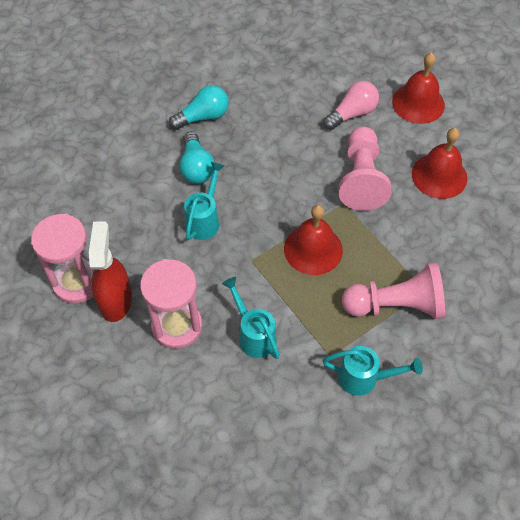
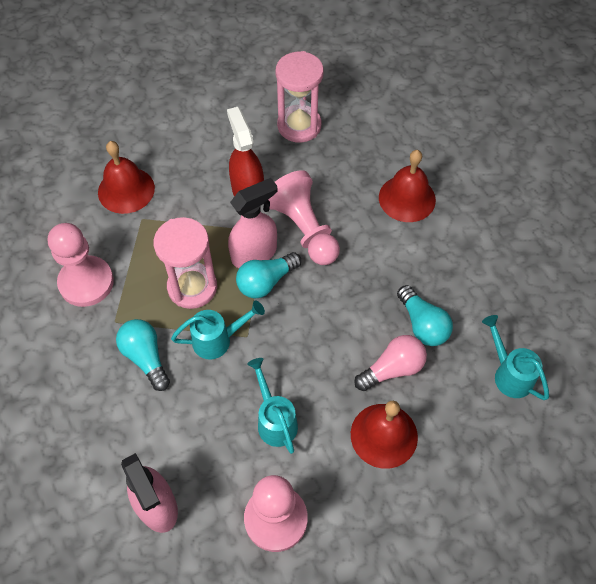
pink pawn: 2 -> 3
pink spray bottle: 0 -> 2
turquoise light bulb: 2 -> 3

